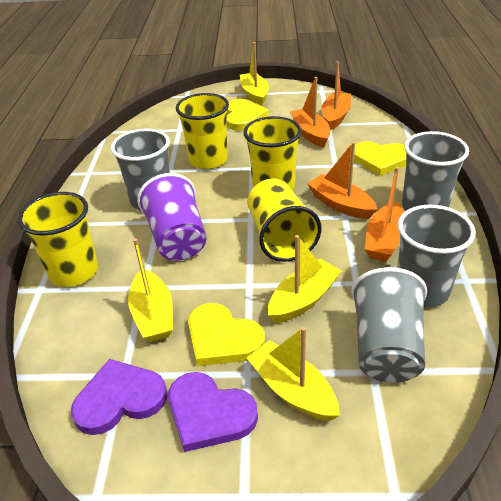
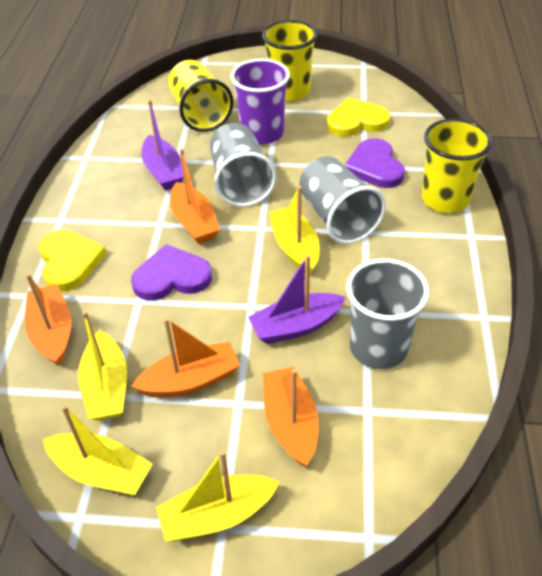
grey cup: 4 -> 3
purple boat: 0 -> 2
yellow cup: 4 -> 3
yellow heart: 3 -> 2

